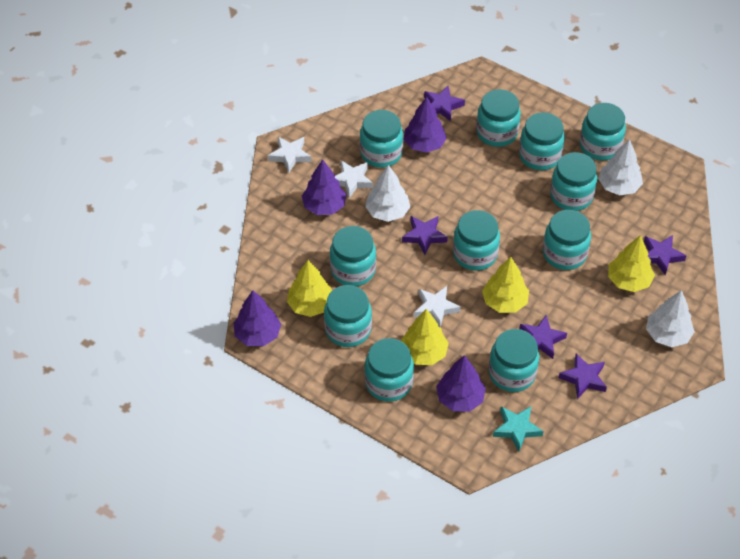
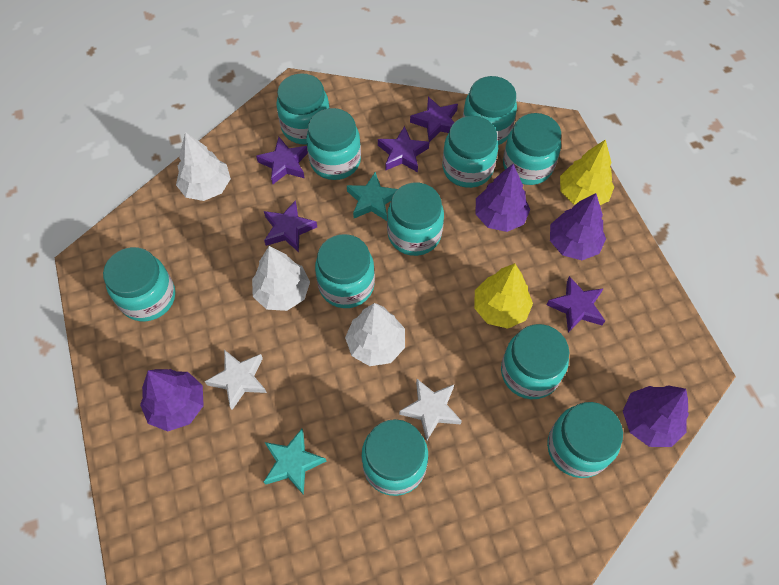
turquoise star: 1 -> 2
white star: 3 -> 2
yellow tree: 4 -> 2

